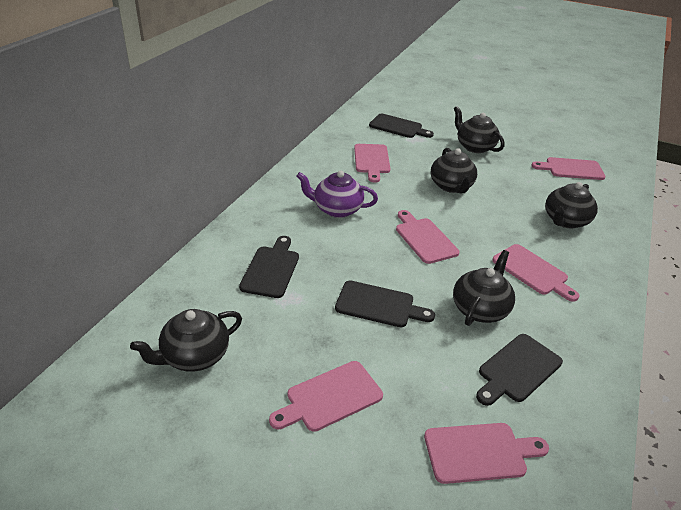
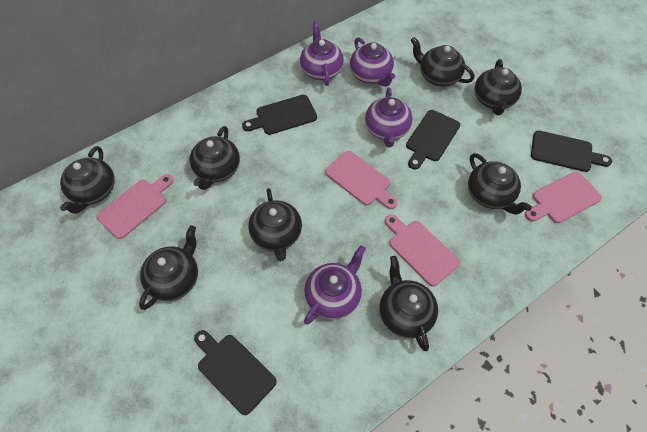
black teapot: 5 -> 8
pink cutting board: 6 -> 4
purple teapot: 1 -> 4

